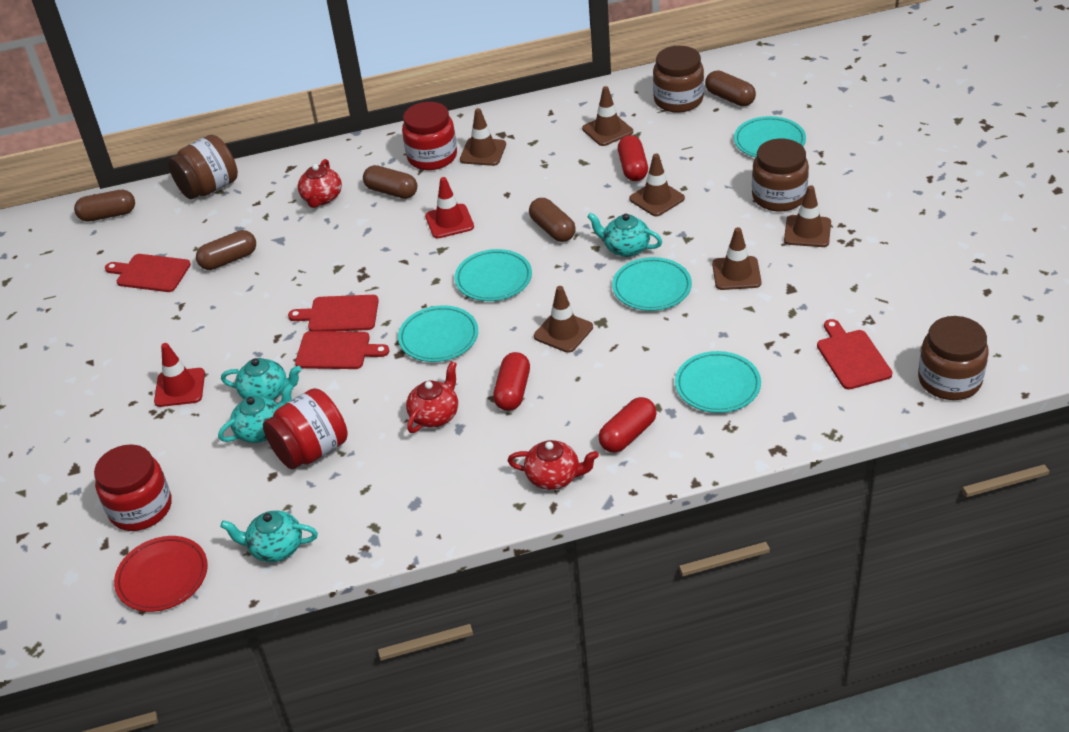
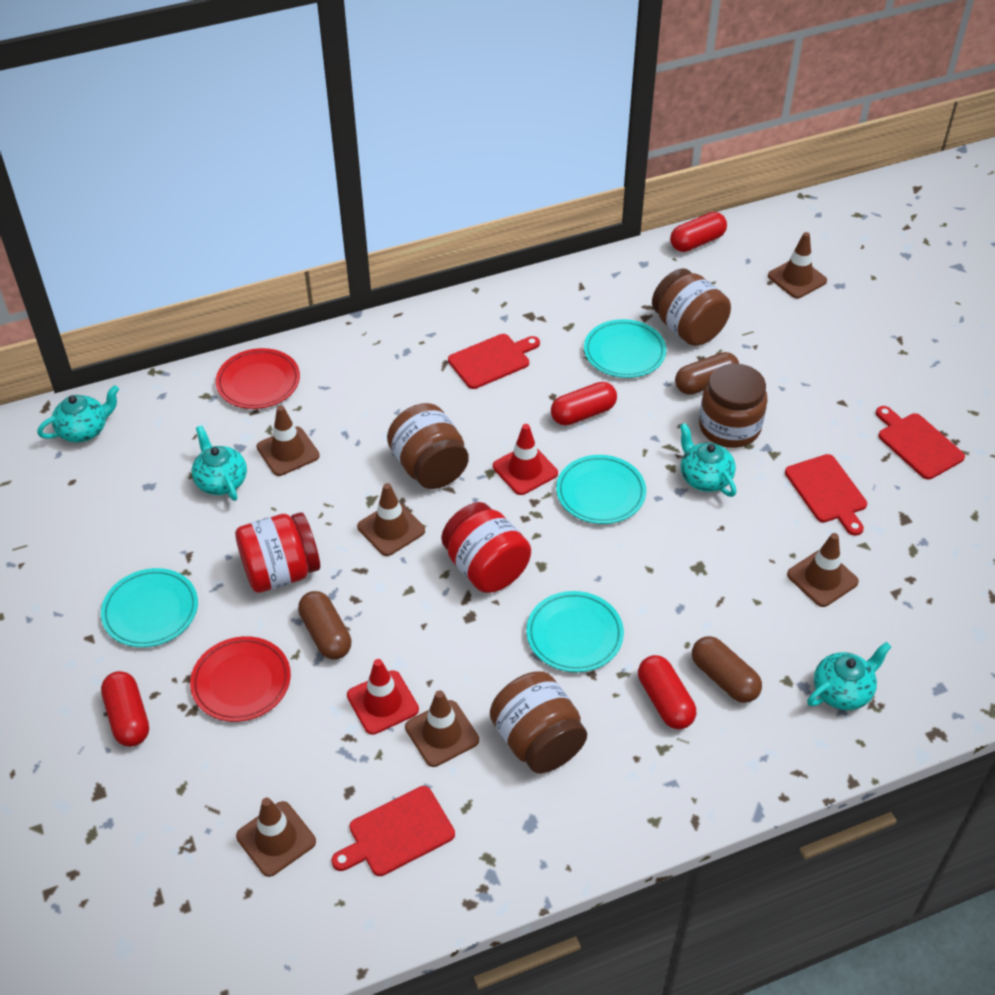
brown capsule: 5 -> 3
red capsule: 3 -> 4
red jar: 3 -> 2
red plate: 1 -> 2
red teapot: 3 -> 0
turquoise plate: 5 -> 4

